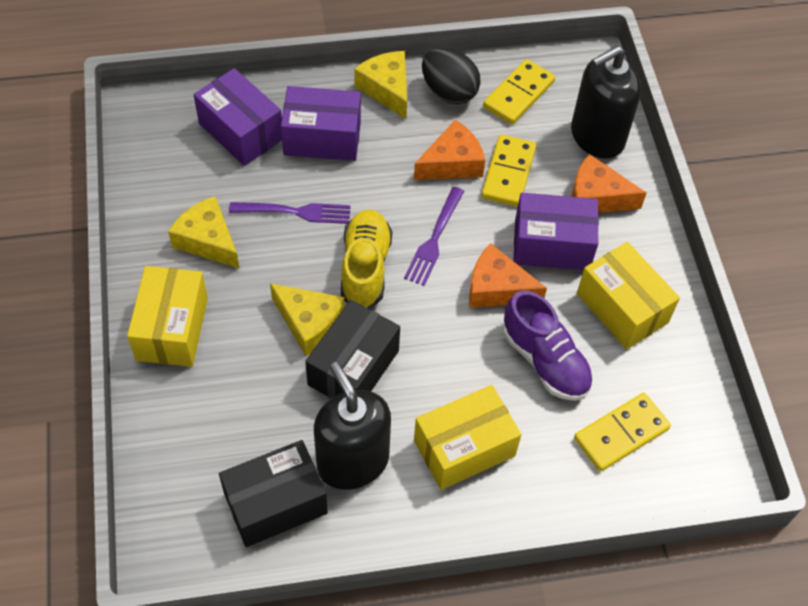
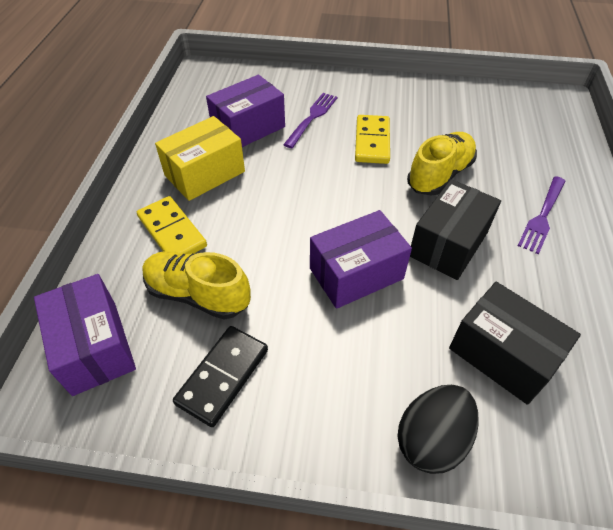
black domino: 0 -> 1
black soap dispenser: 2 -> 0
orange cheese: 3 -> 0
purple shoe: 1 -> 0
yellow box: 3 -> 1
yellow cheese: 3 -> 0
yellow domino: 3 -> 2
yellow shoe: 1 -> 2

